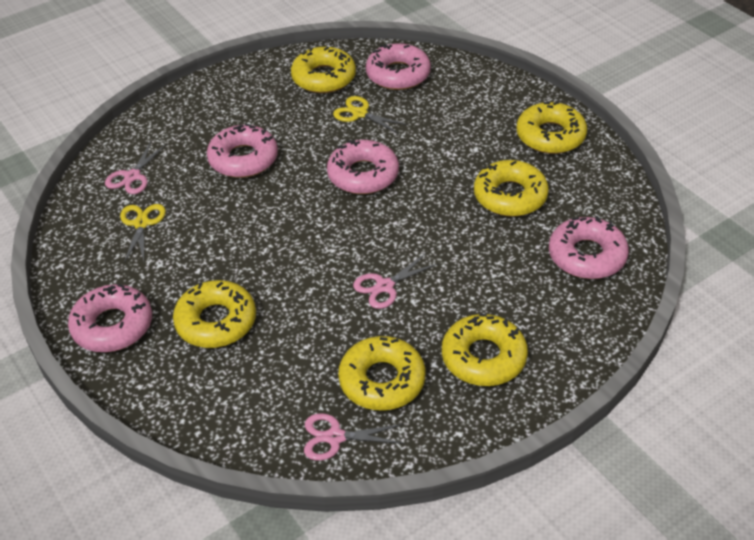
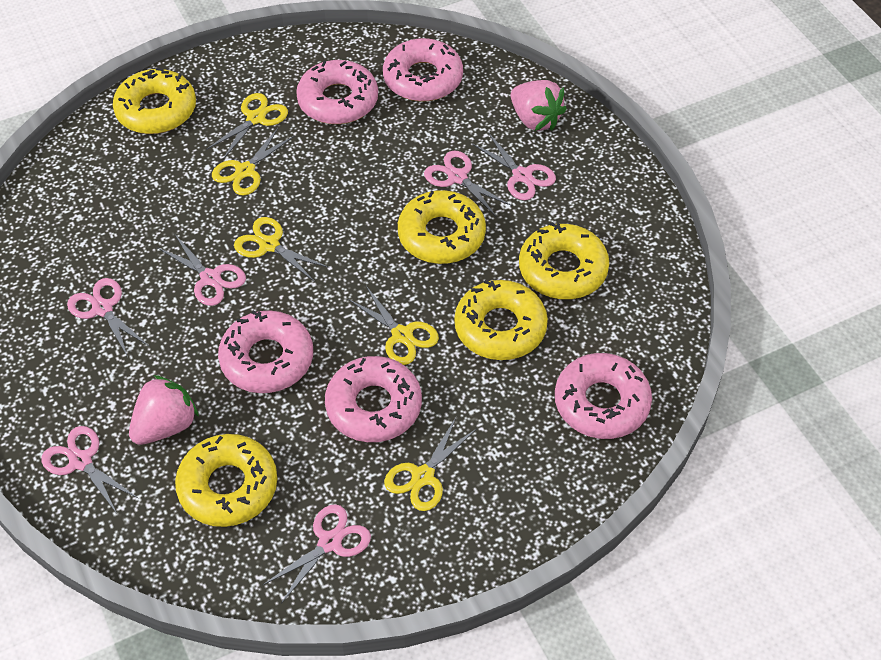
pink scissors: 3 -> 6
pink strawberry: 0 -> 2
yellow donut: 6 -> 5
yellow scissors: 2 -> 5

